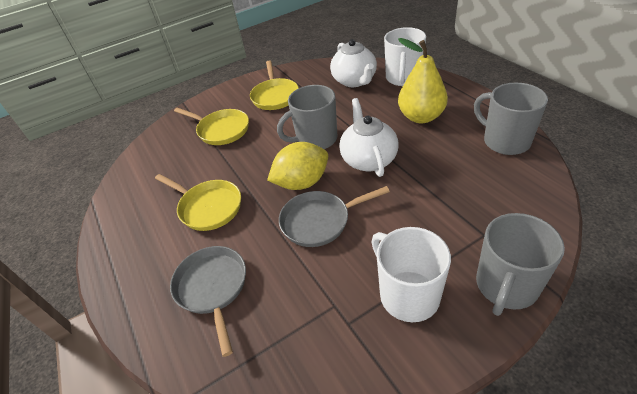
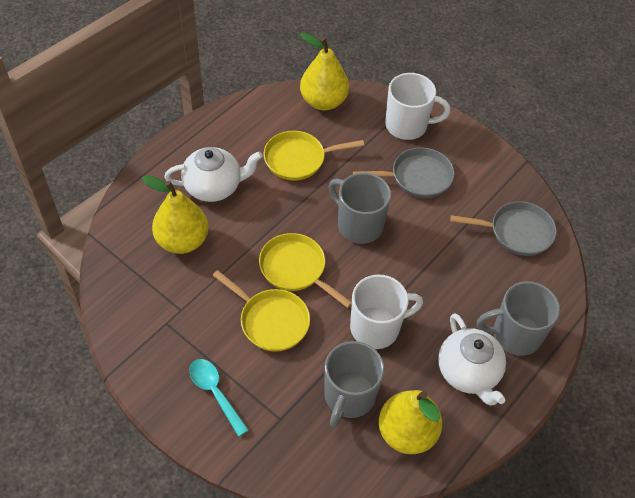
turquoise spoon: 0 -> 1
yellow lemon: 1 -> 0
yellow pear: 1 -> 3

